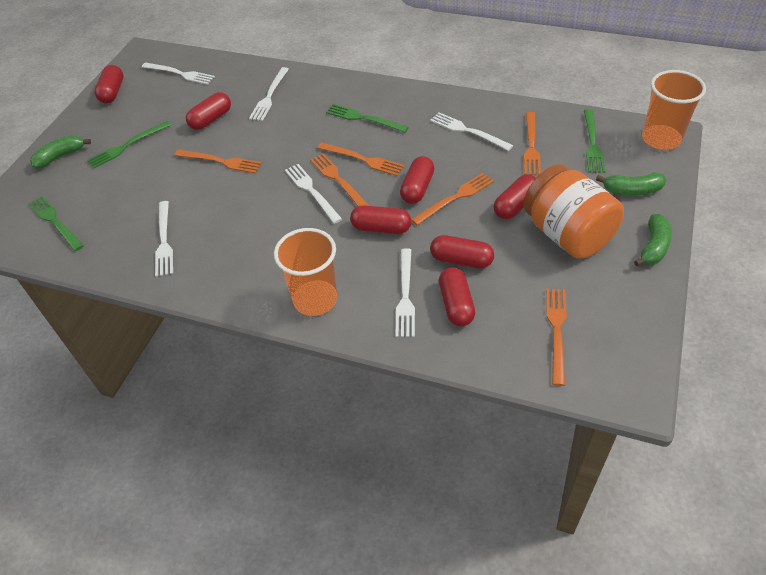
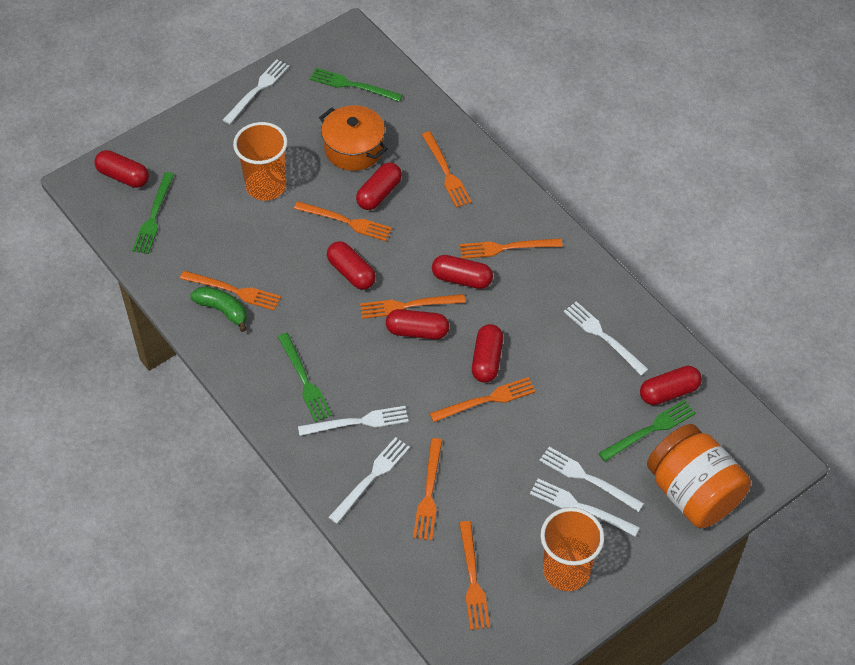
green banana: 3 -> 1
orange fork: 6 -> 8
orange pot: 0 -> 1

